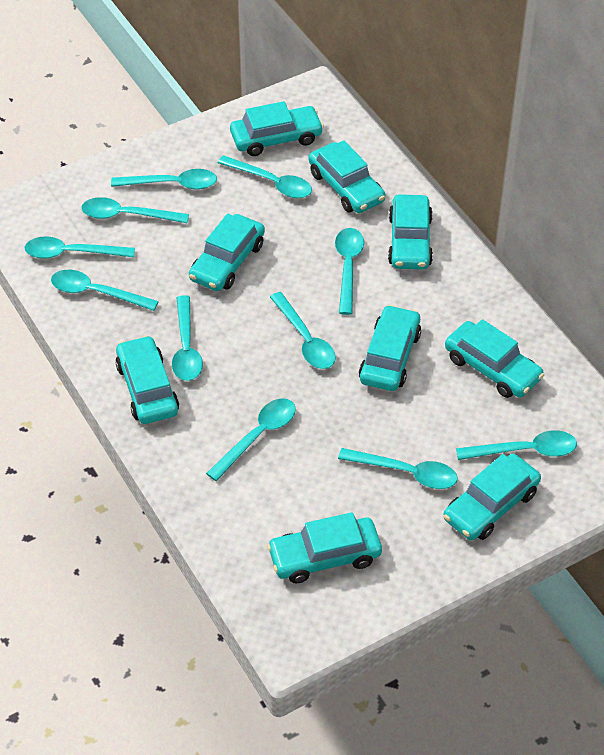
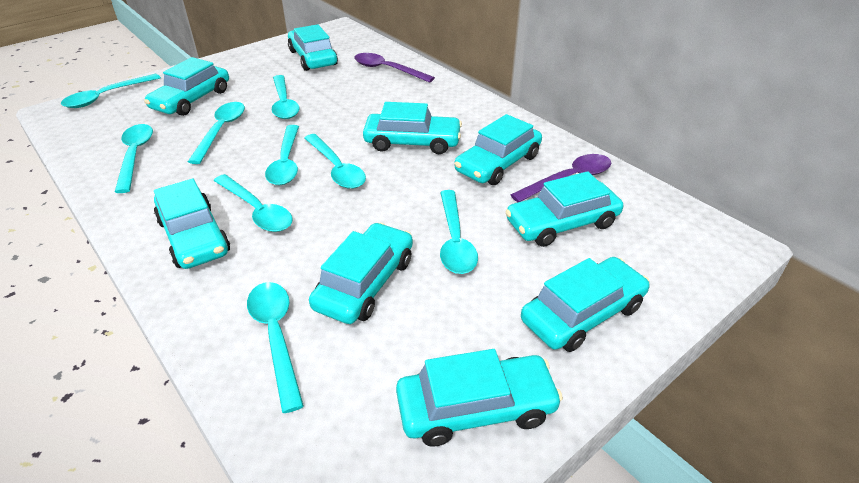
purple spoon: 0 -> 2
turquoise spoon: 11 -> 9

